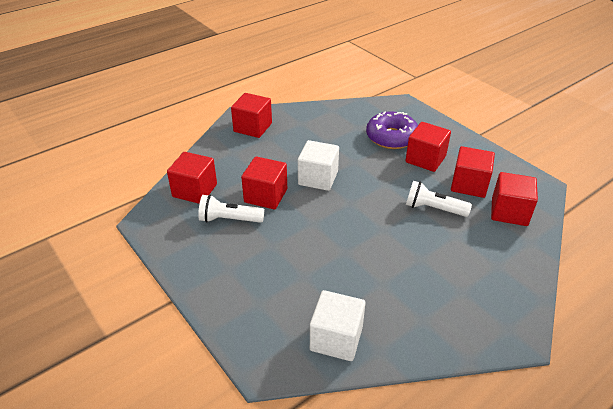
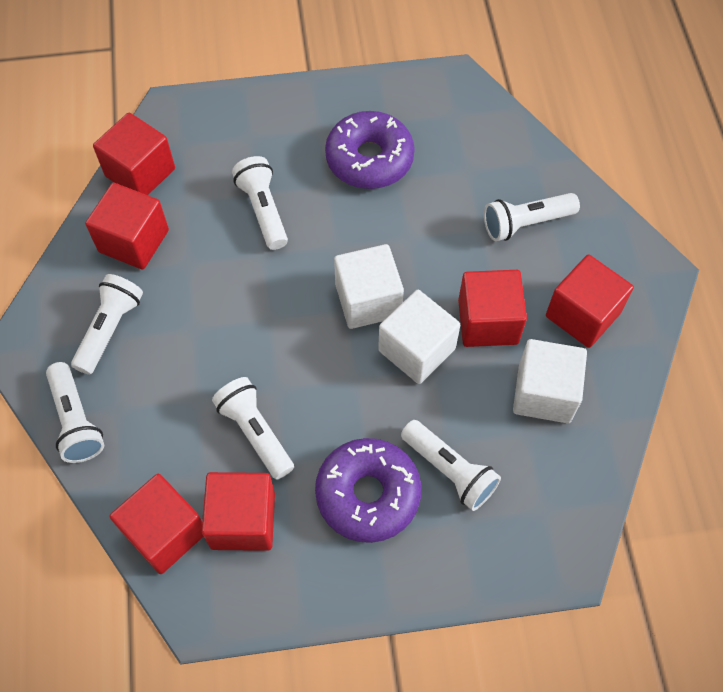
purple donut: 1 -> 2
white cube: 2 -> 3
white flashlight: 2 -> 6

